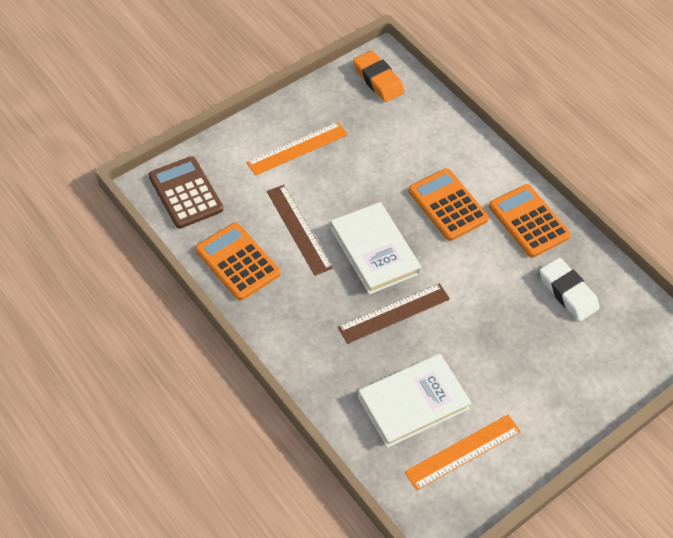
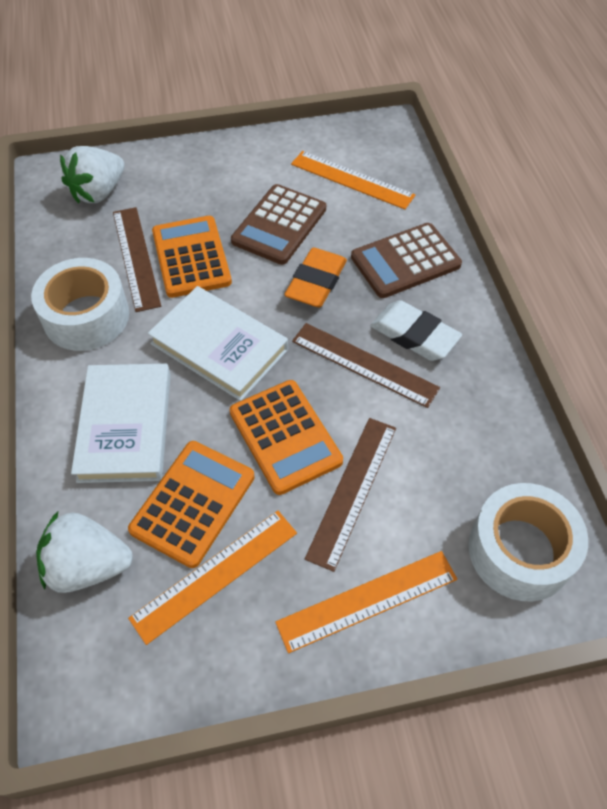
brown calculator: 1 -> 2
brown ruler: 2 -> 3
orange ruler: 2 -> 3
white strawberry: 0 -> 2
white tape: 0 -> 2

